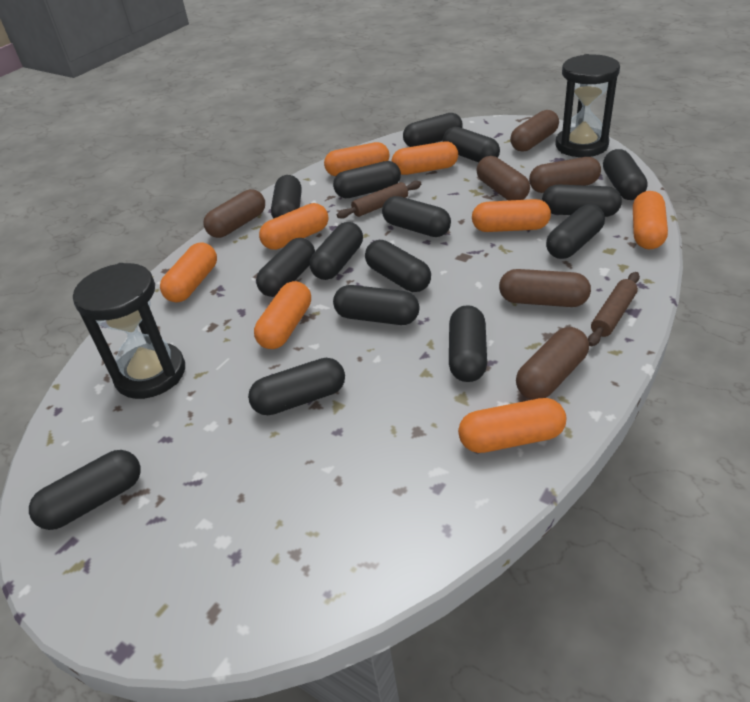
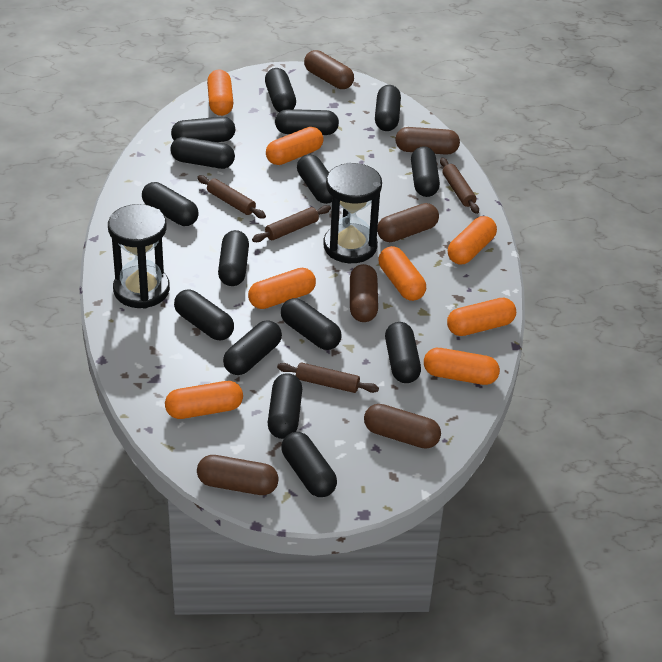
brown rolling pin: 2 -> 4

